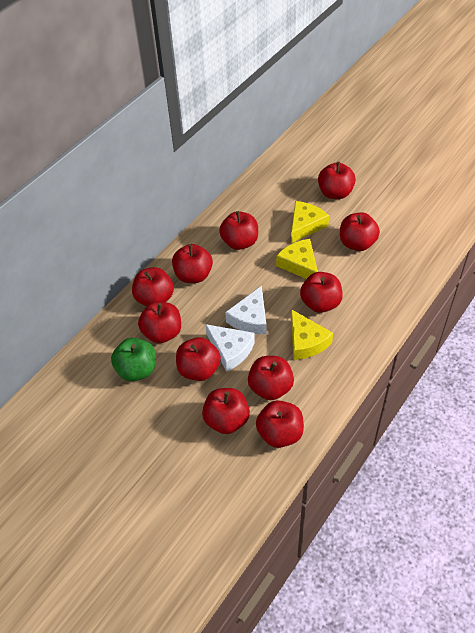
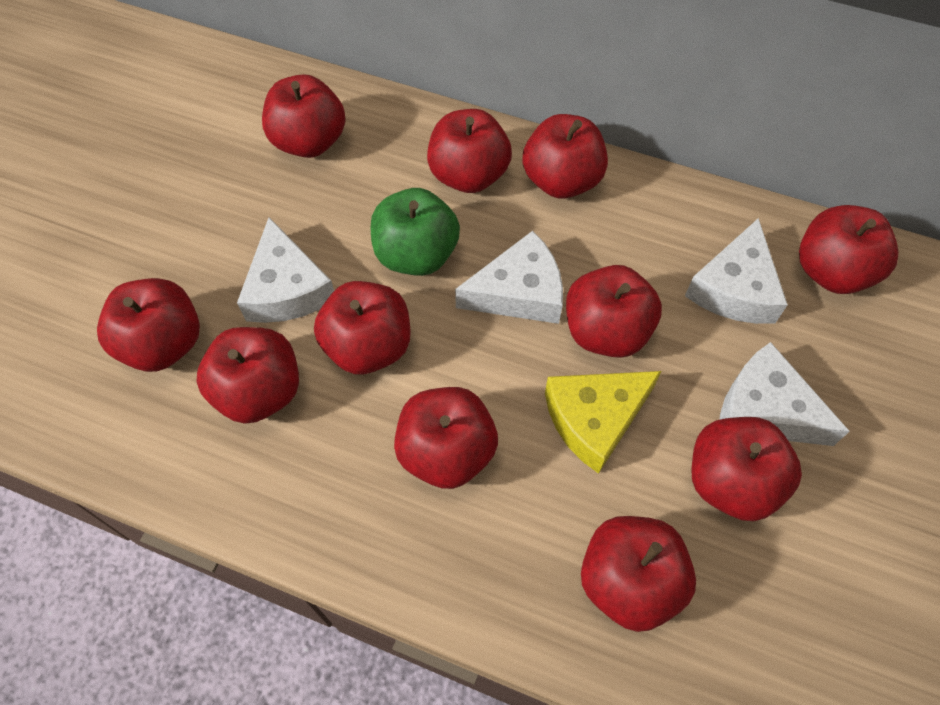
white cheese: 2 -> 4
yellow cheese: 3 -> 1

